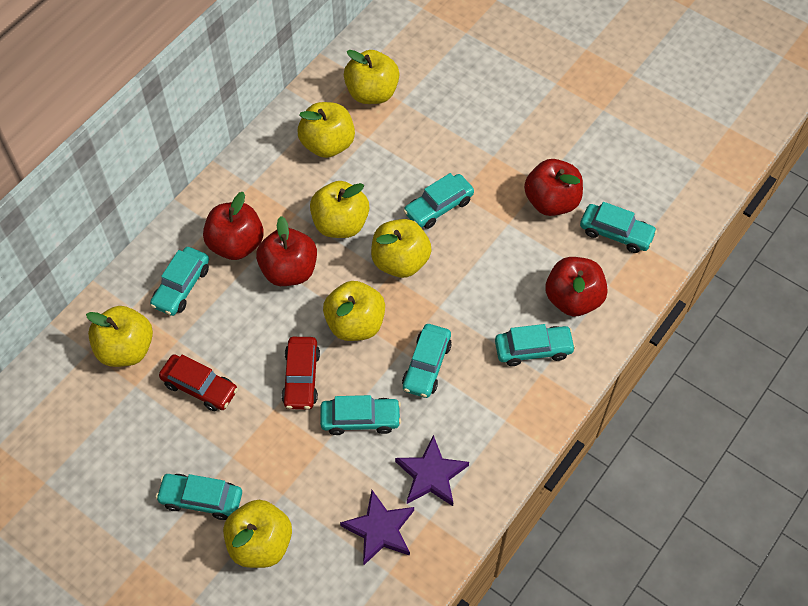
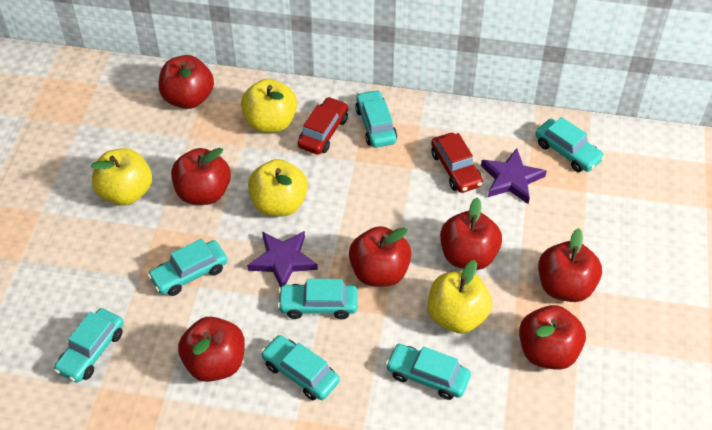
red apple: 4 -> 7
yellow apple: 7 -> 4

